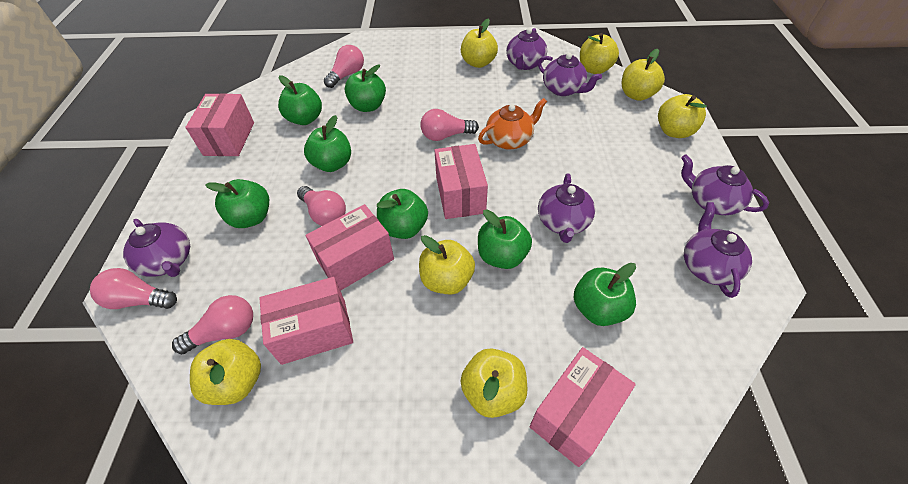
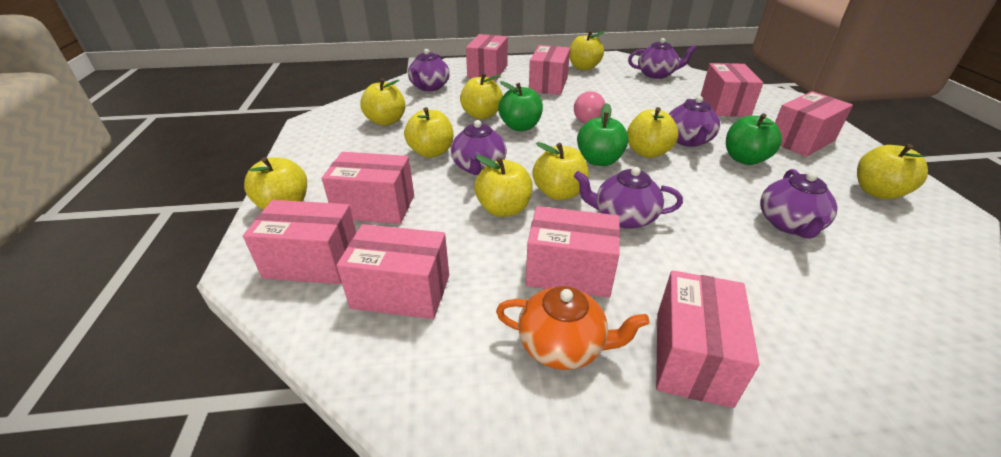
green apple: 7 -> 3
pink box: 5 -> 9
pink light bulb: 5 -> 1
yellow apple: 7 -> 9

